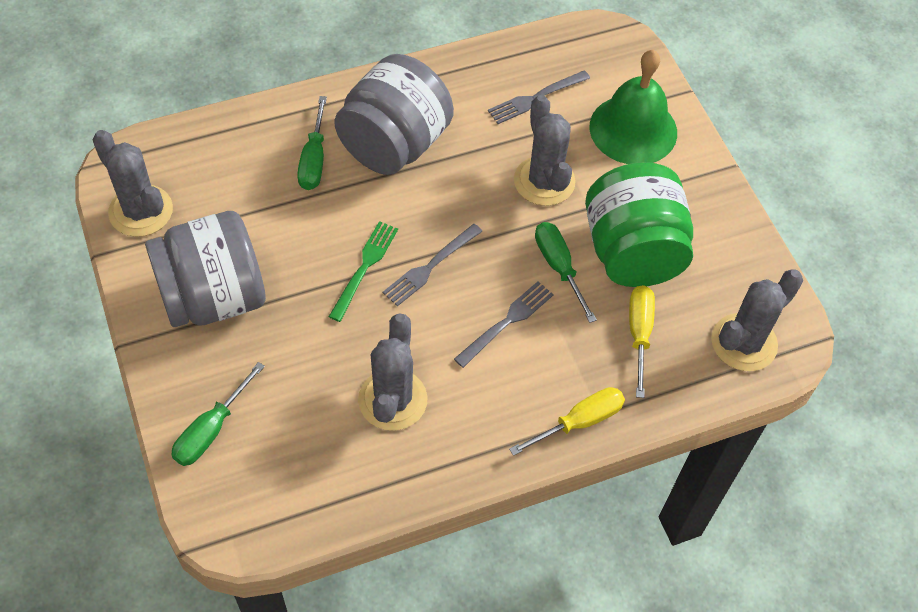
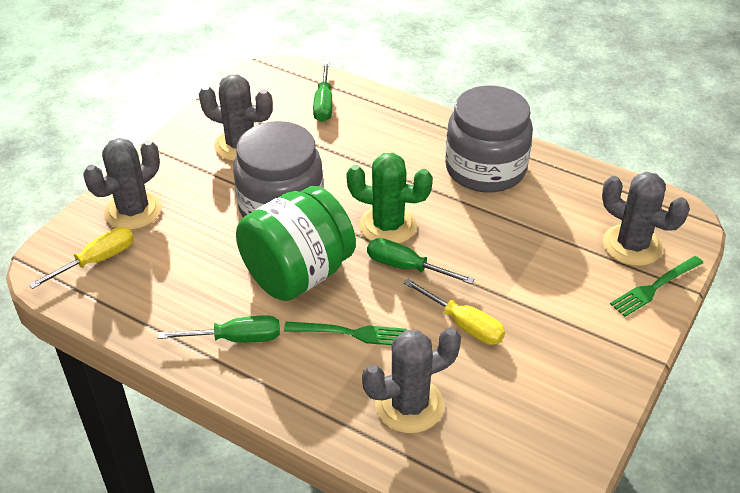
green bell: 1 -> 0
green cactus: 0 -> 1
green fork: 1 -> 2
grey fork: 3 -> 0

